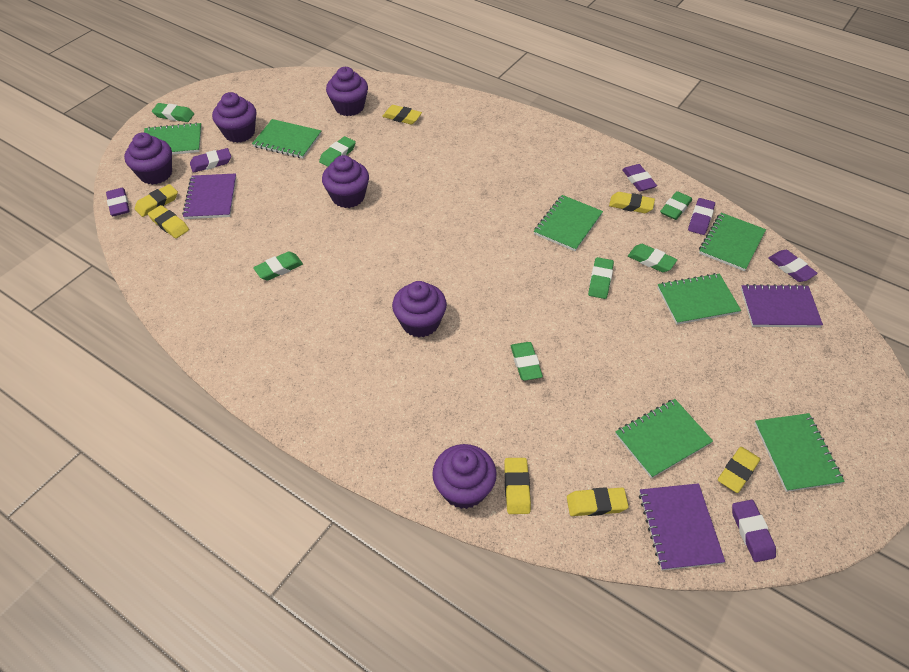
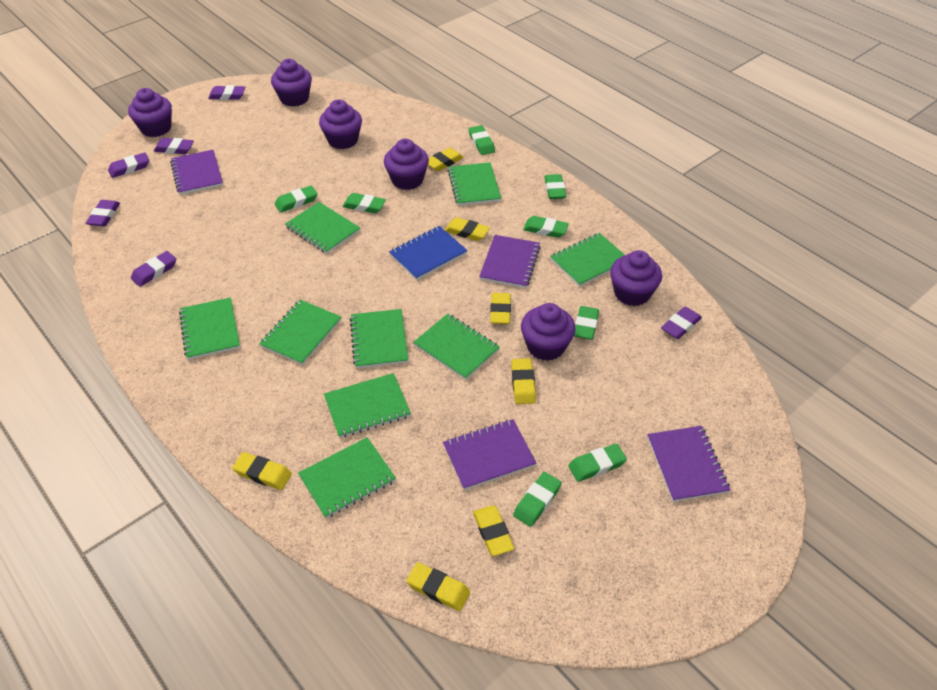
blue notebook: 0 -> 1
green eraser: 7 -> 8
green notebook: 7 -> 9
purple notebook: 3 -> 4

